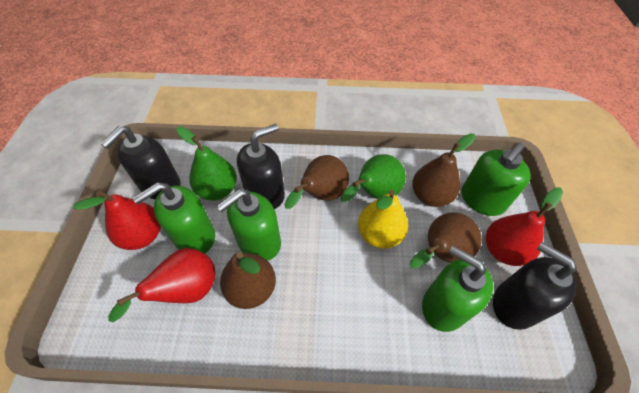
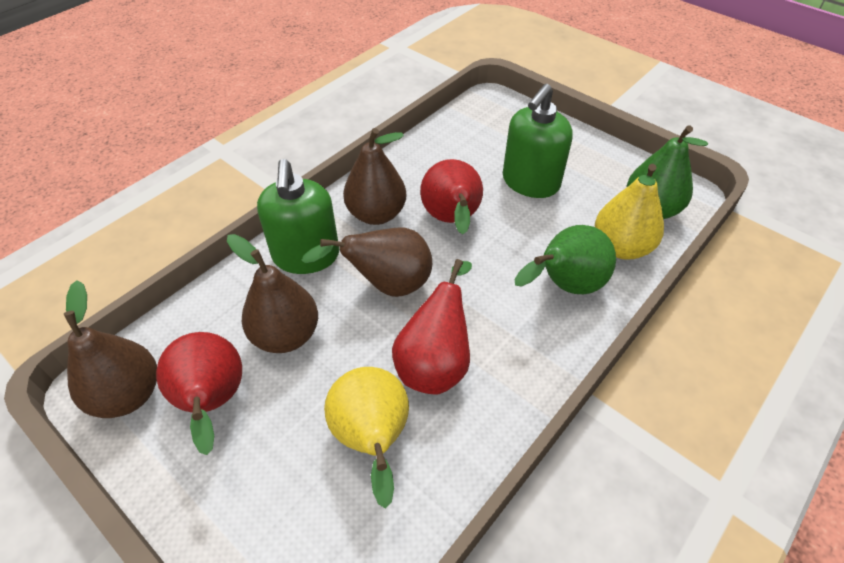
black soap dispenser: 3 -> 0
green soap dispenser: 4 -> 2
yellow pear: 1 -> 2

